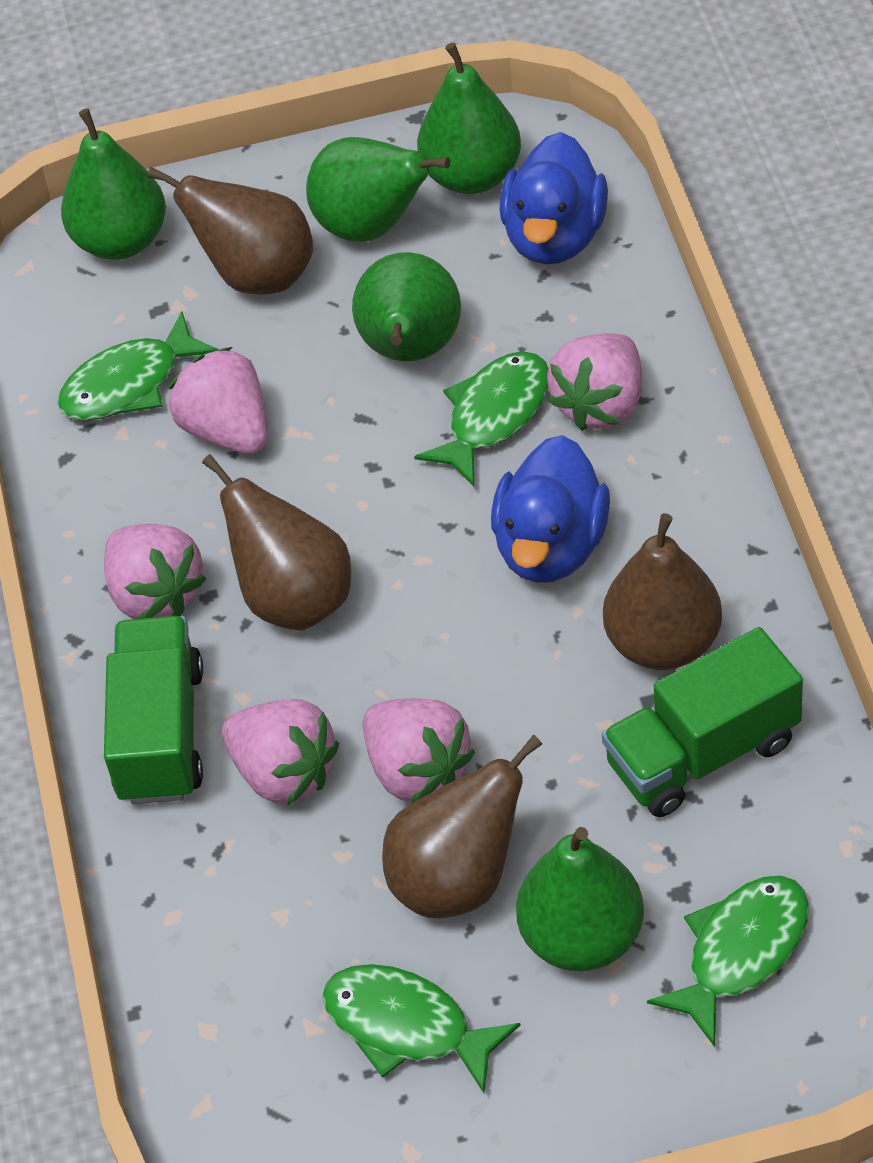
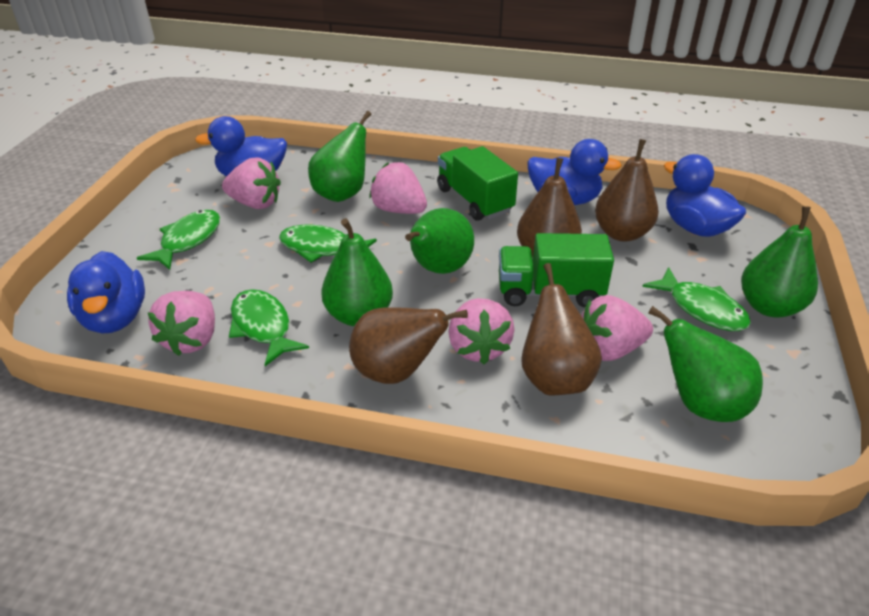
blue duck: 2 -> 4

